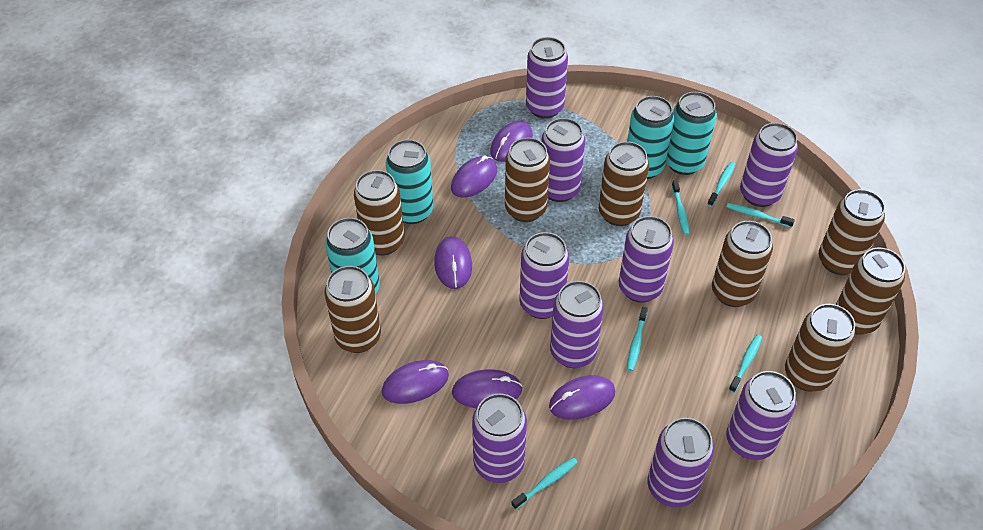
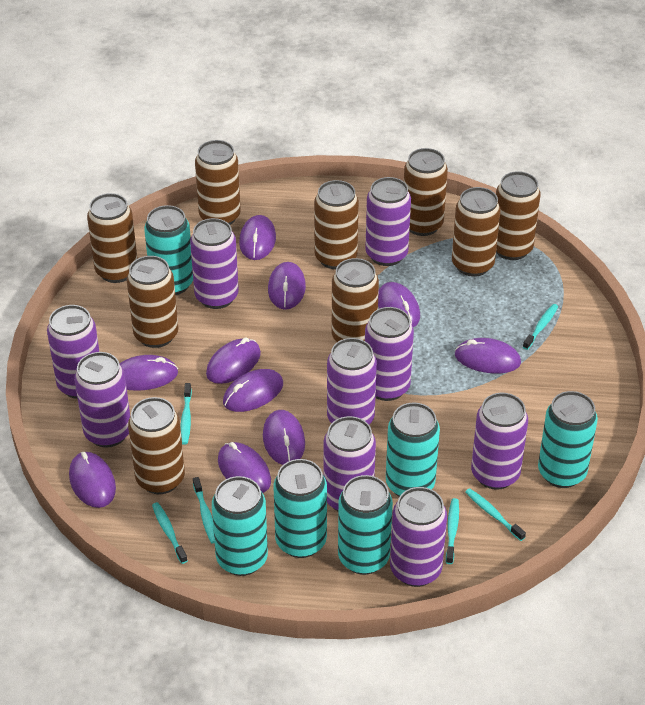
brown can: 8 -> 9
purple mouse: 6 -> 10
turquoise can: 4 -> 6

